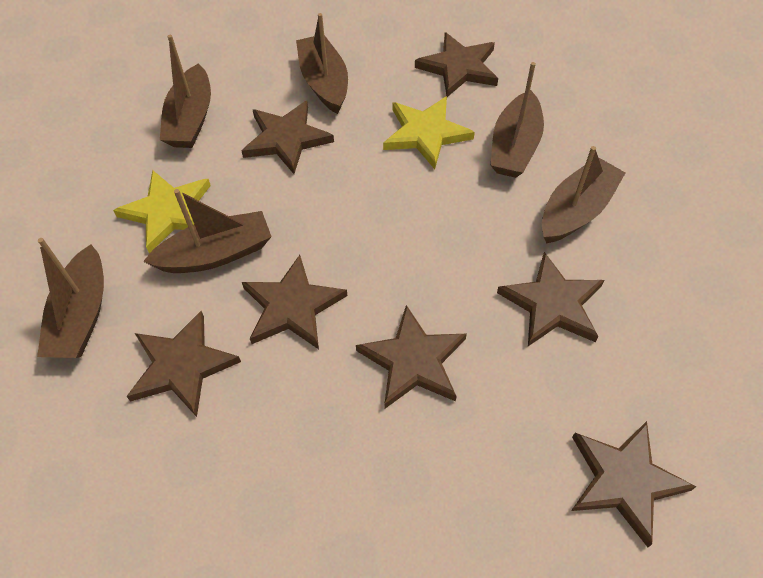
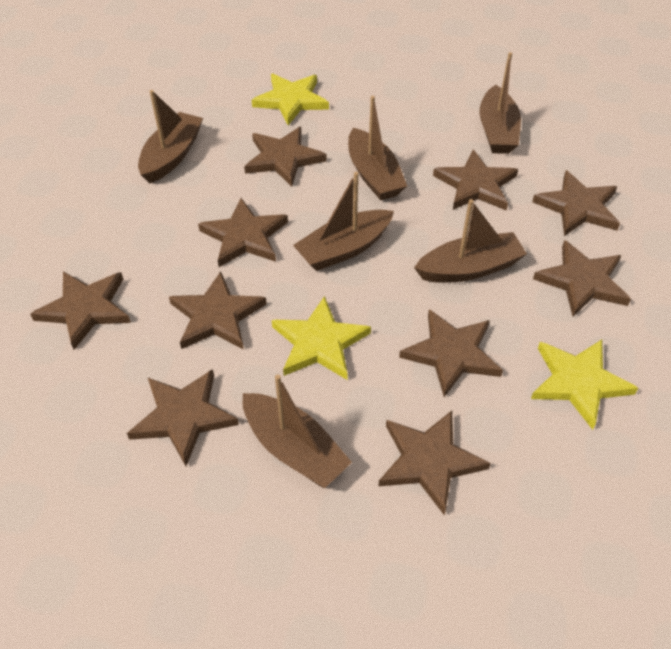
brown star: 7 -> 10
yellow star: 2 -> 3

